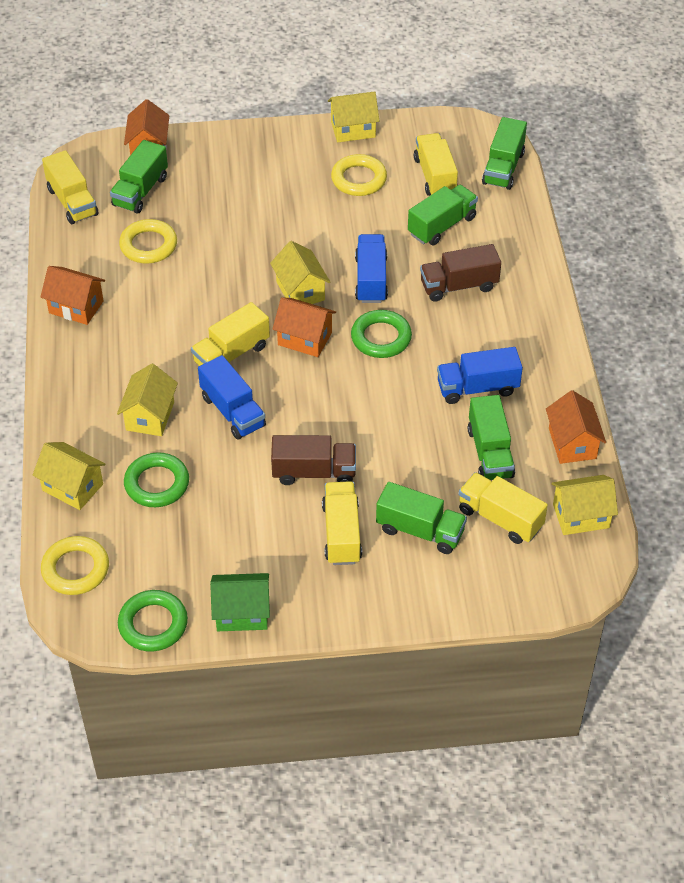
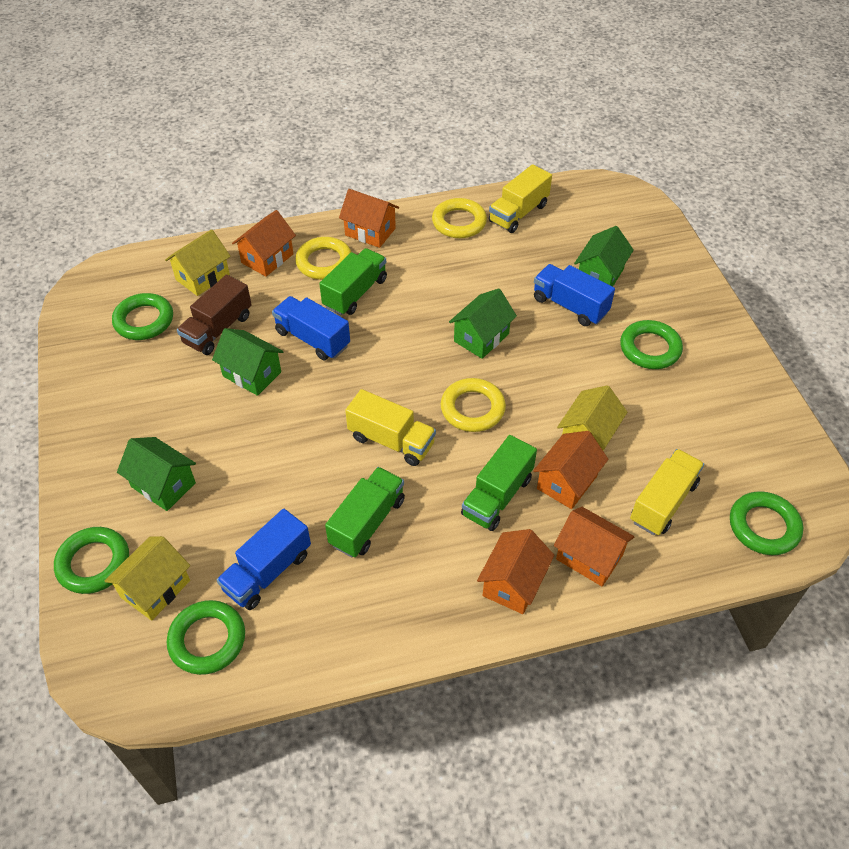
brown truck: 2 -> 1
green house: 1 -> 4
green ring: 3 -> 5
green truck: 5 -> 3
orange house: 4 -> 5
yellow house: 5 -> 3
yellow truck: 5 -> 3

